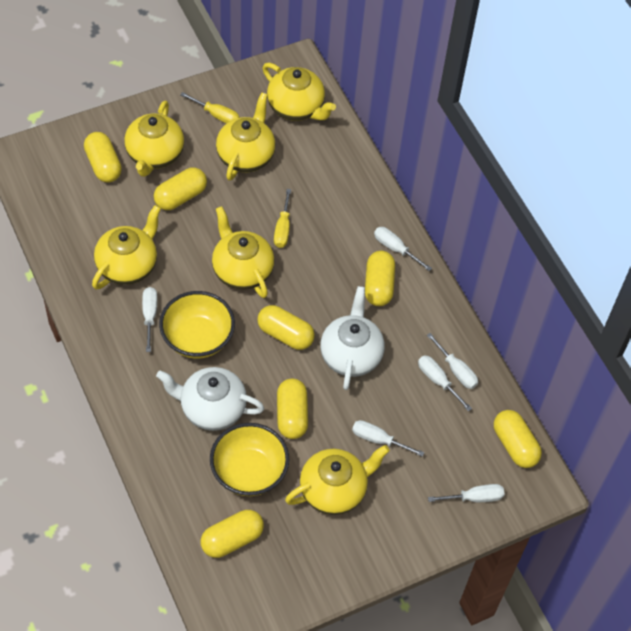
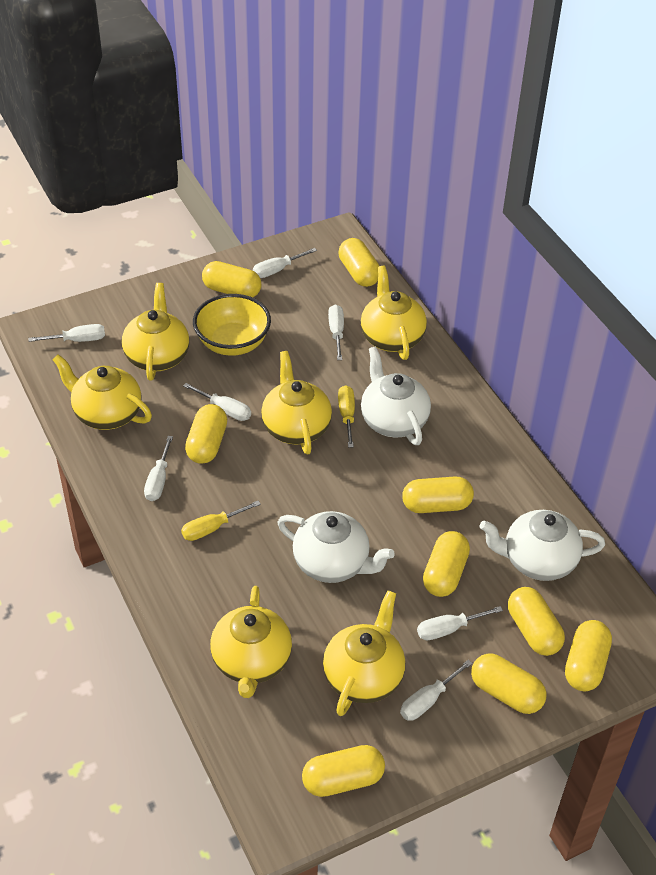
white screwdriver: 6 -> 7
white teapot: 2 -> 3
yellow bowl: 2 -> 1
yellow capsule: 7 -> 9

